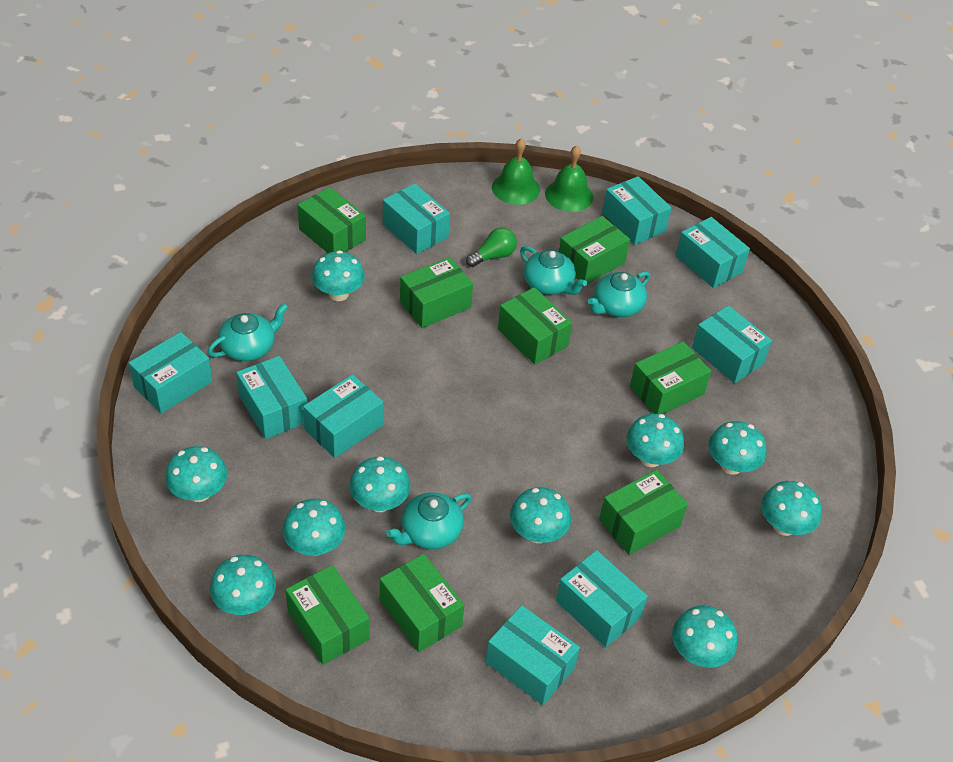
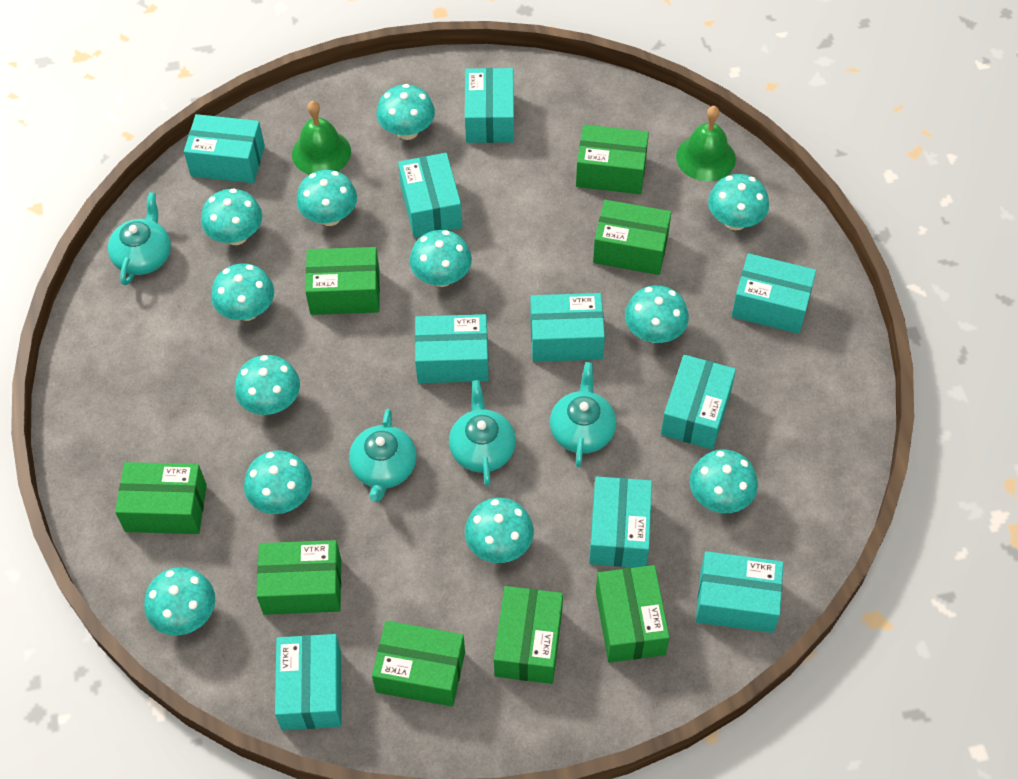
green light bulb: 1 -> 0
turquoise box: 9 -> 10
turquoise mushroom: 10 -> 12

